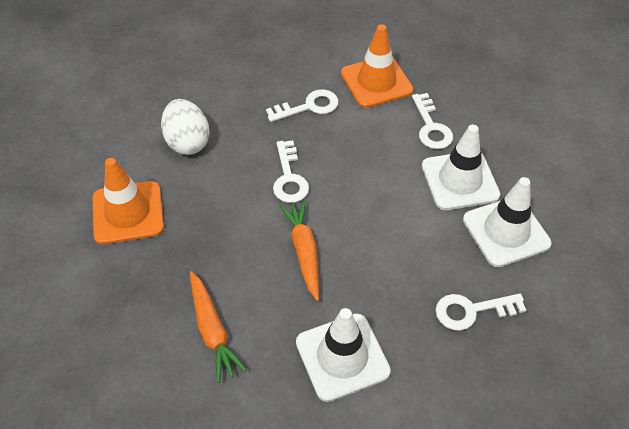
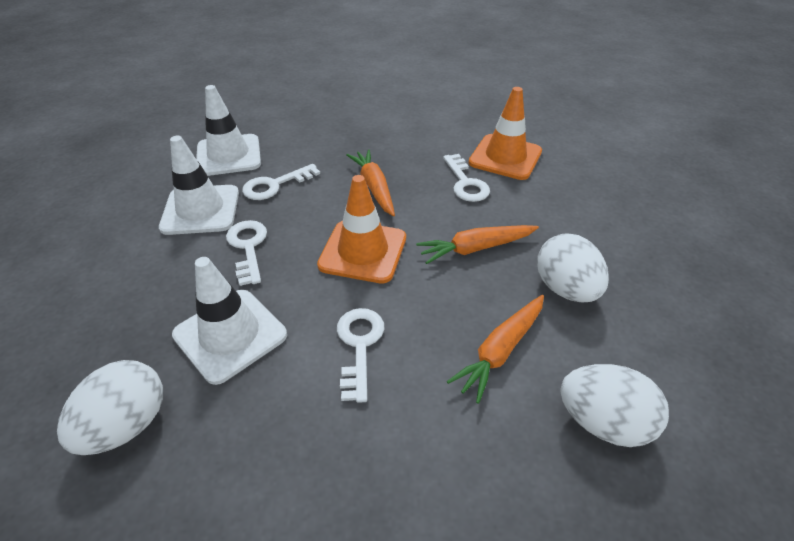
orange carrot: 2 -> 3
white egg: 1 -> 3

